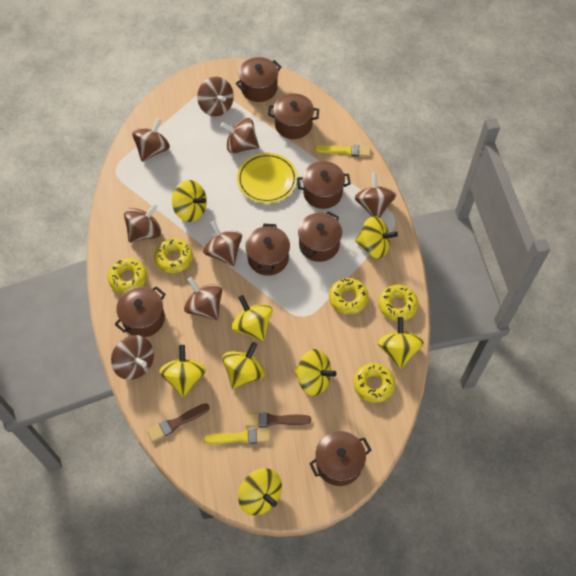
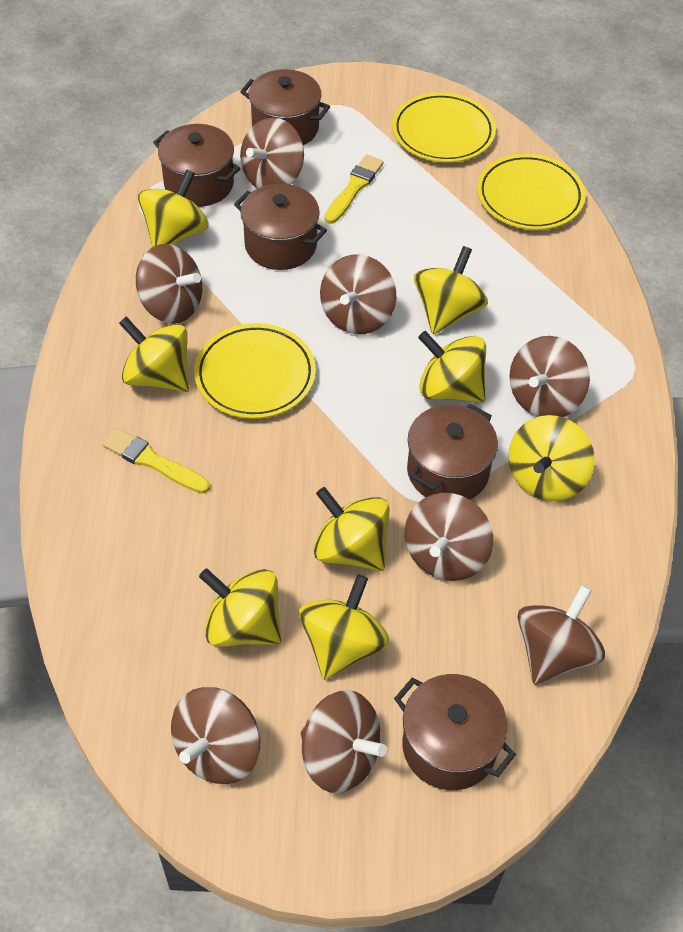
brown brush: 2 -> 0
brown pot: 7 -> 5
yellow donut: 5 -> 0
yellow plate: 1 -> 3

